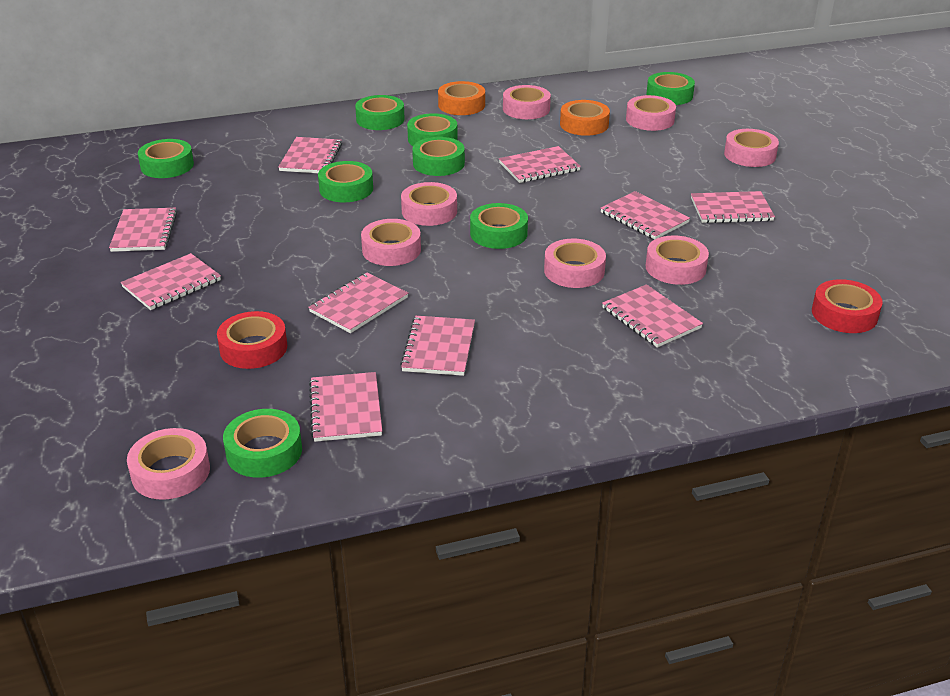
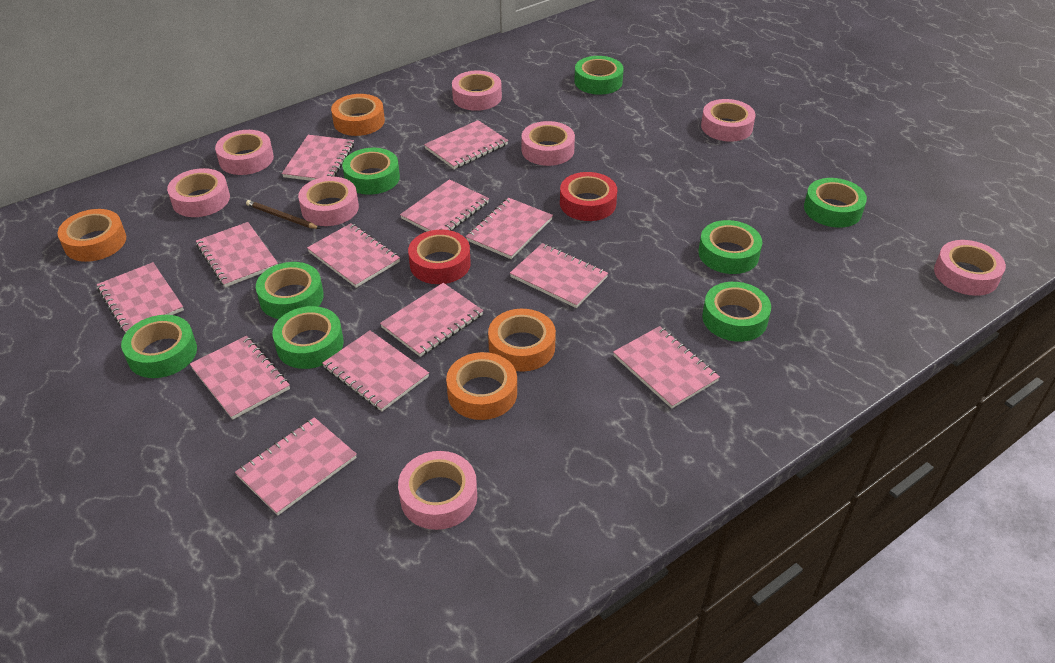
brown pencil: 0 -> 1
orange tape: 2 -> 4
pink notebook: 10 -> 13

